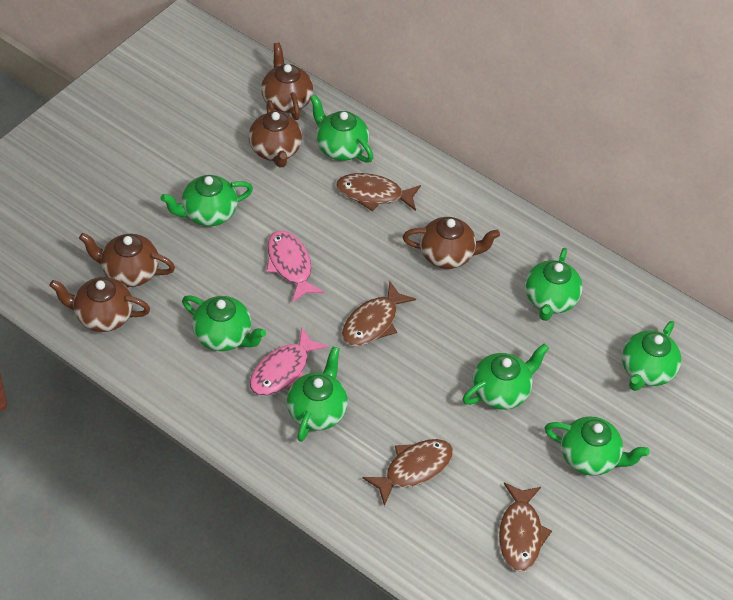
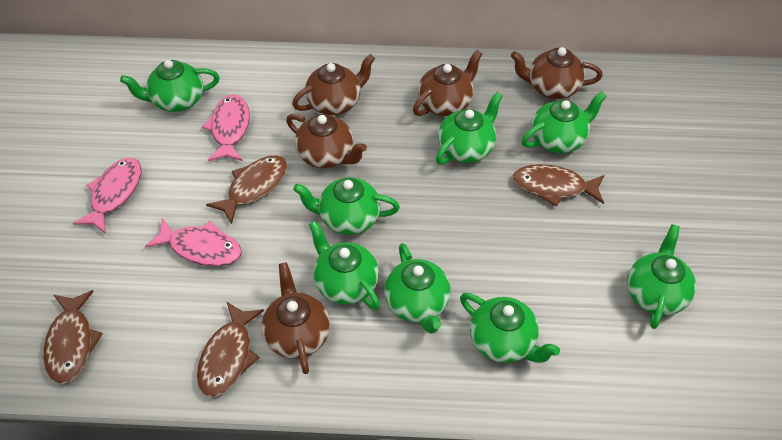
pink fish: 2 -> 3

